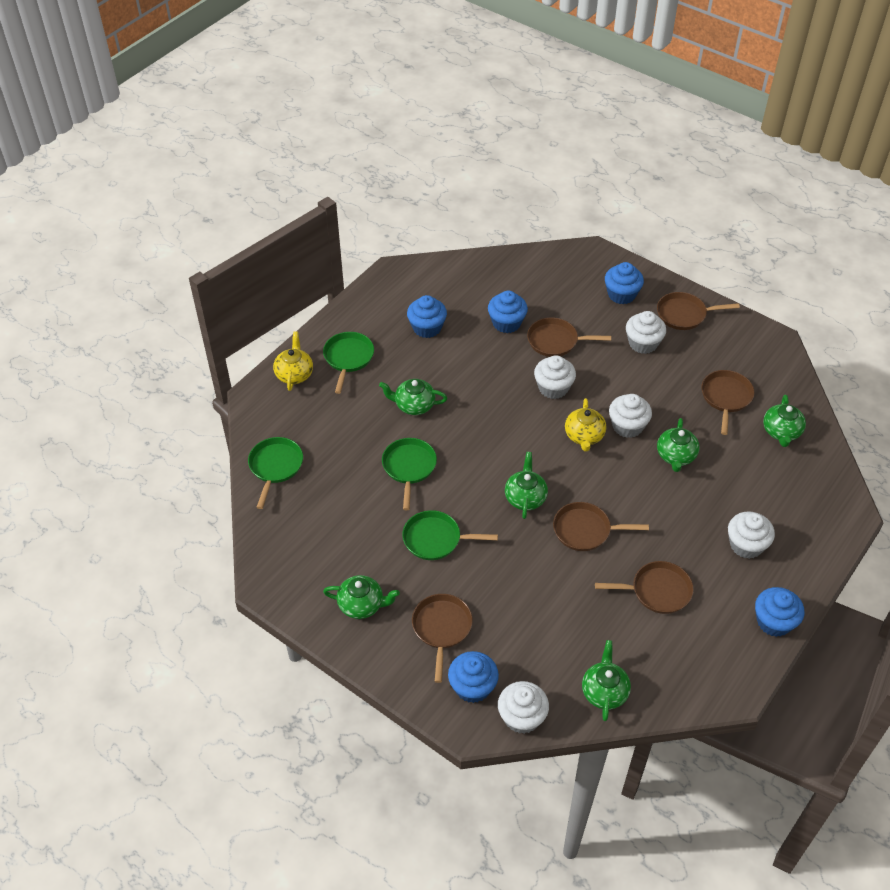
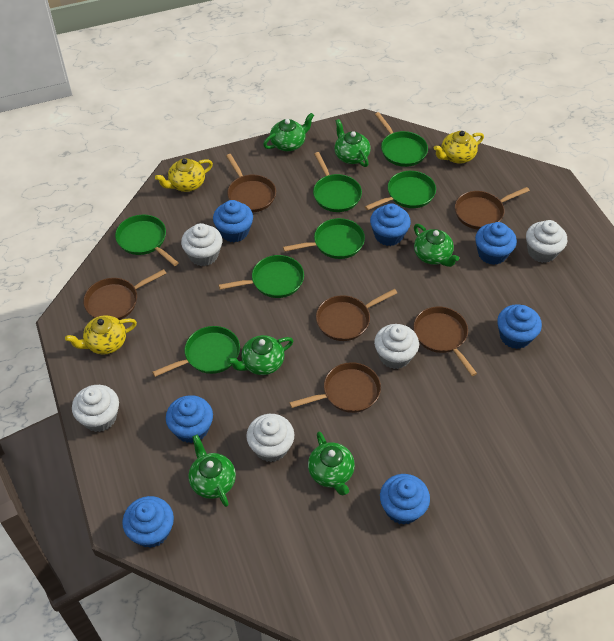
blue cupcake: 5 -> 7
green pan: 4 -> 7
yellow teapot: 2 -> 3

